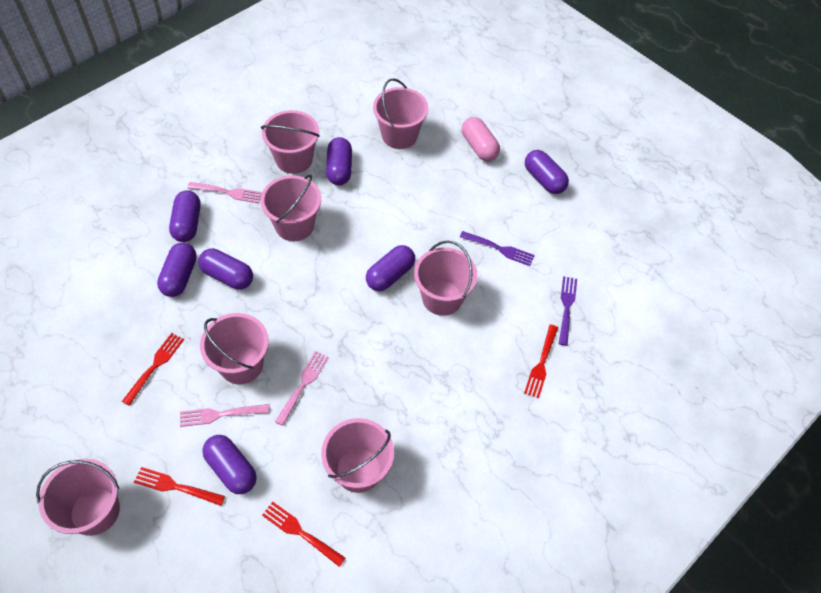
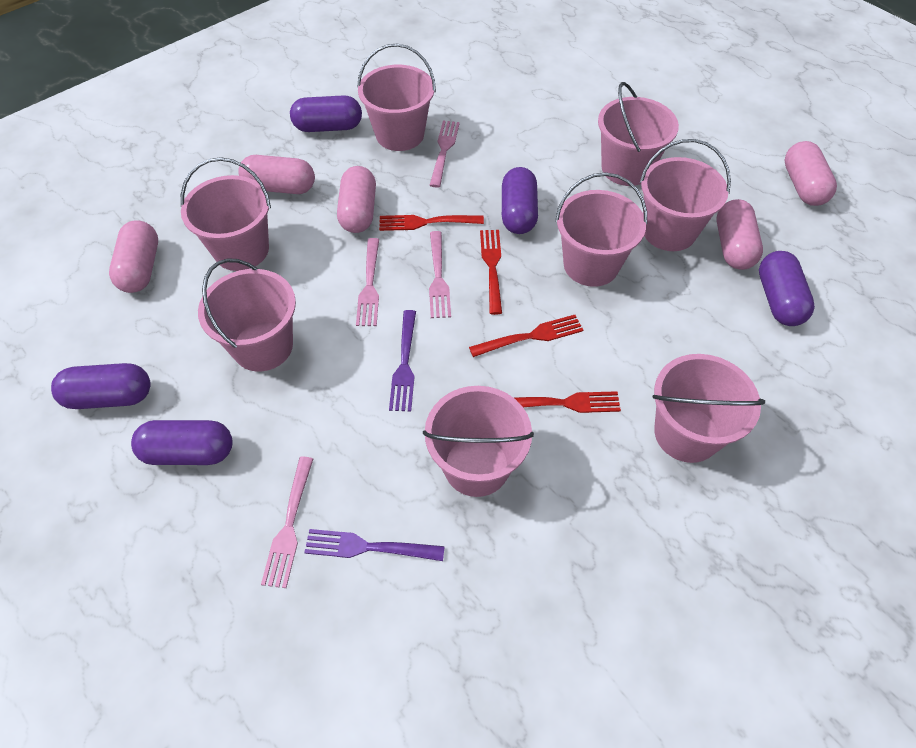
pink bucket: 7 -> 8
pink capsule: 1 -> 5
pink fork: 3 -> 4
purple capsule: 7 -> 5

